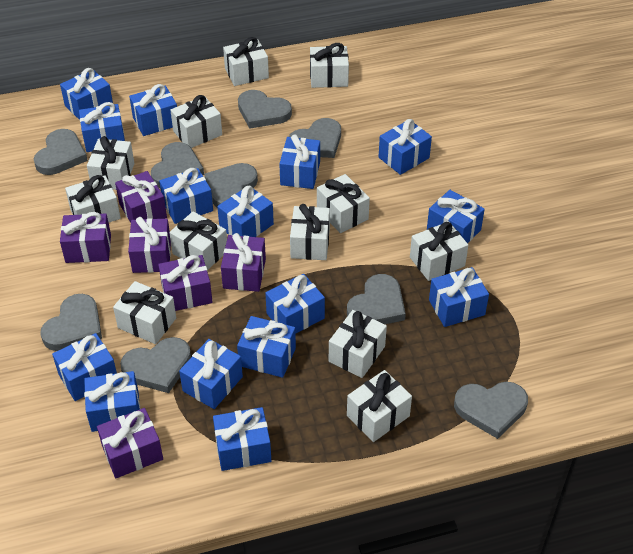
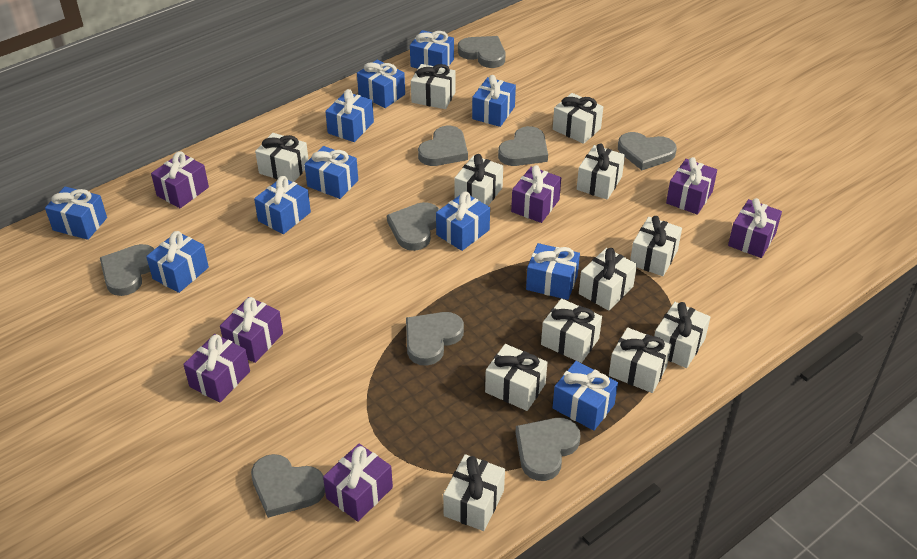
blue gift: 15 -> 11
purple gift: 6 -> 7

